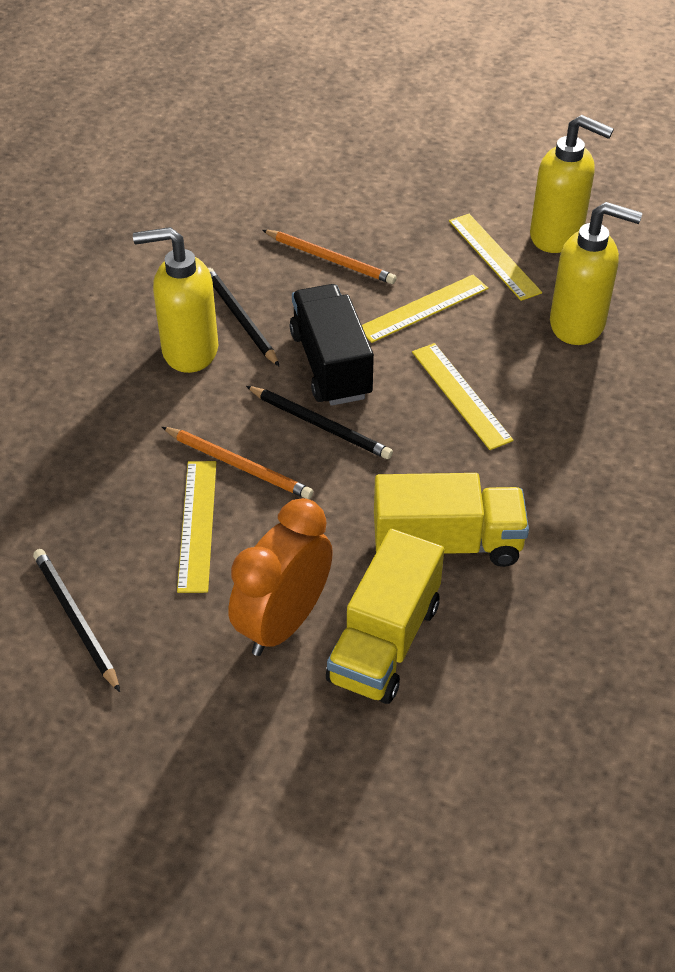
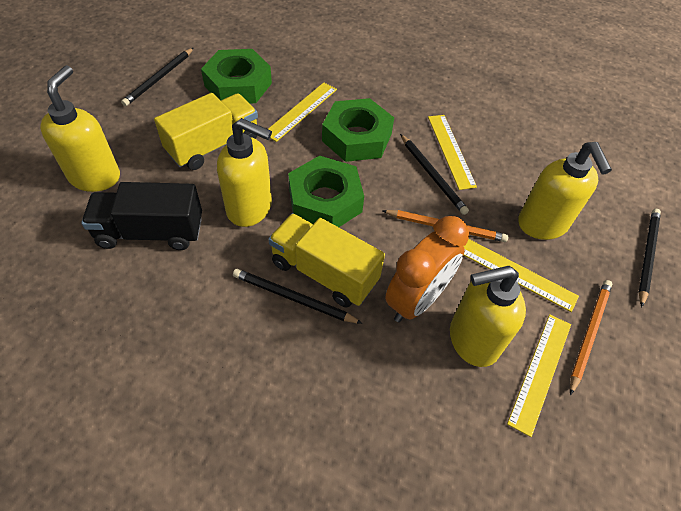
black pencil: 3 -> 4
green nut: 0 -> 3
yellow soap dispenser: 3 -> 4

